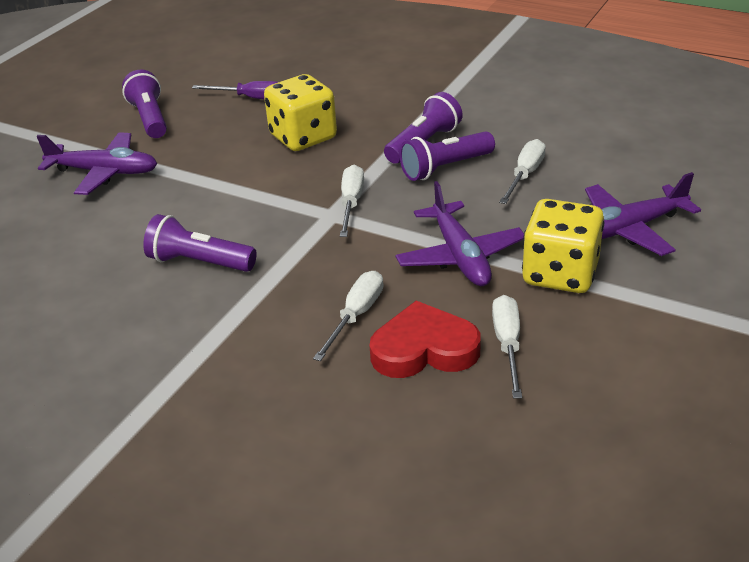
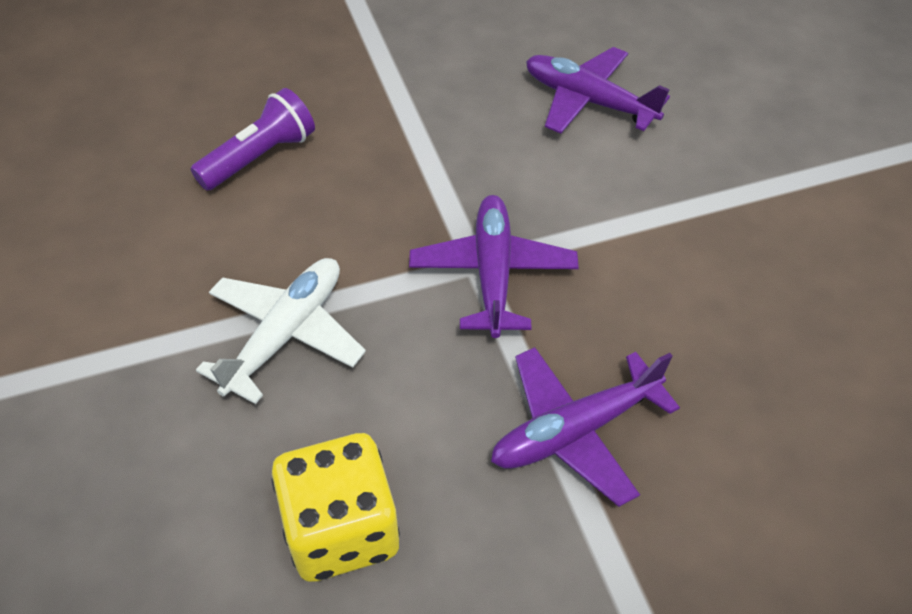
purple flashlight: 4 -> 1
purple screwdriver: 1 -> 0
red heart: 1 -> 0
white plane: 0 -> 1
white screwdriver: 4 -> 0
yellow dice: 2 -> 1

